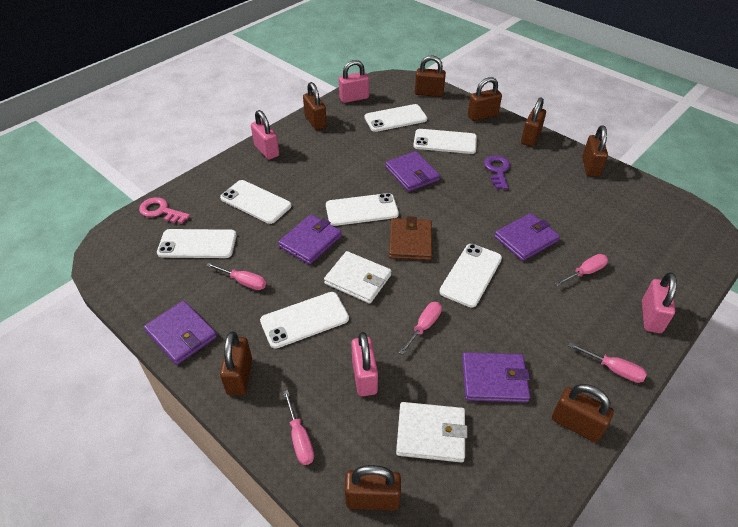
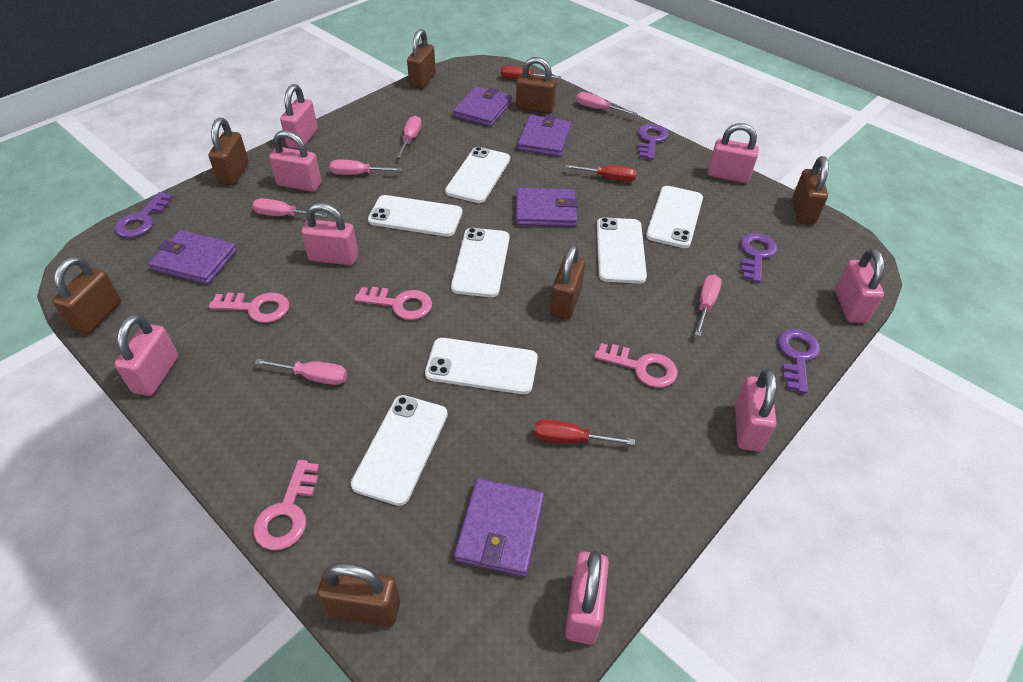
brown padlock: 8 -> 7
brown wallet: 1 -> 0
pink key: 1 -> 4
pink padlock: 4 -> 8
pink screwdriver: 5 -> 6
purple key: 1 -> 4
red screwdriver: 0 -> 3
white wallet: 2 -> 0

